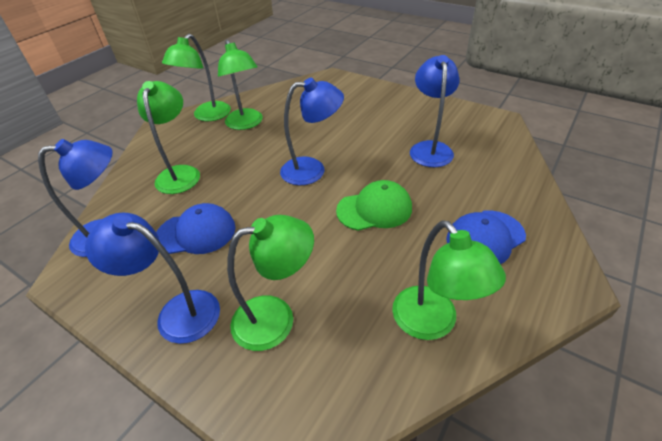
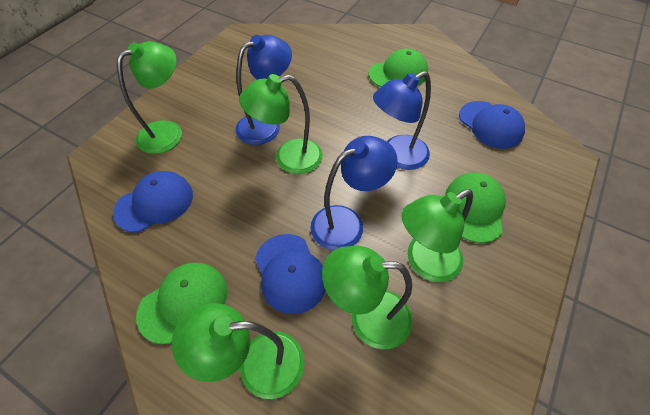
blue cap: 2 -> 3
blue lamp: 4 -> 3
green cap: 1 -> 3

